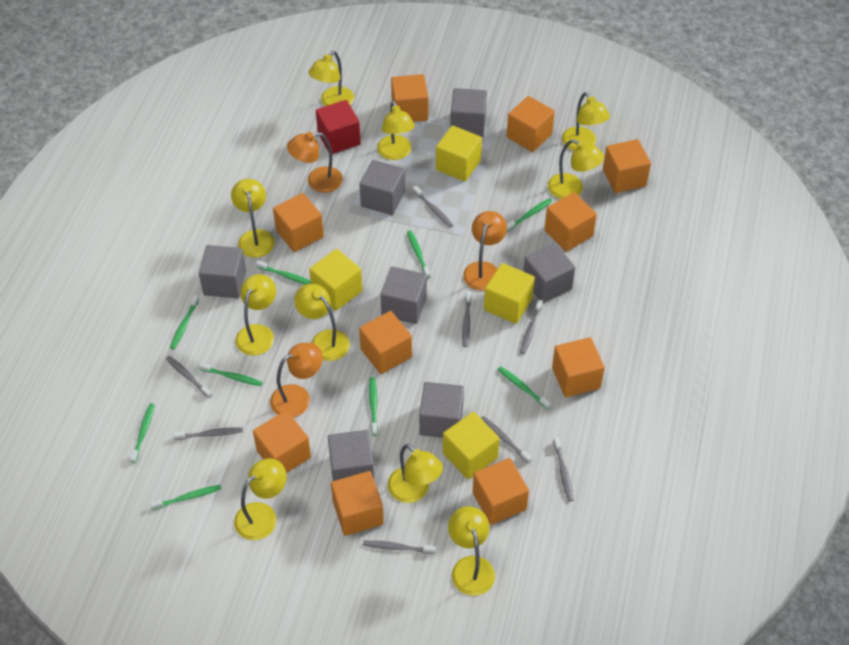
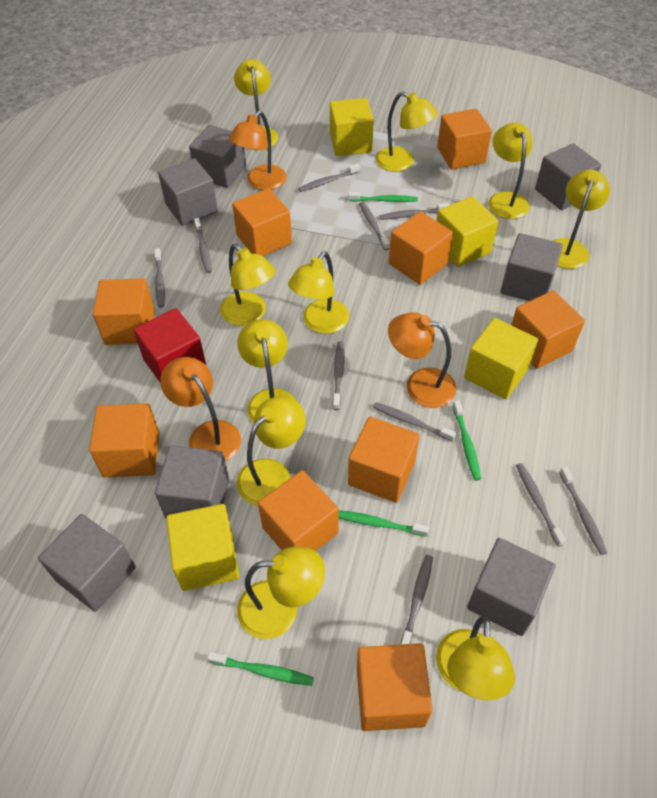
green toothbrush: 9 -> 4
grey toothbrush: 8 -> 10
orange cube: 10 -> 9

